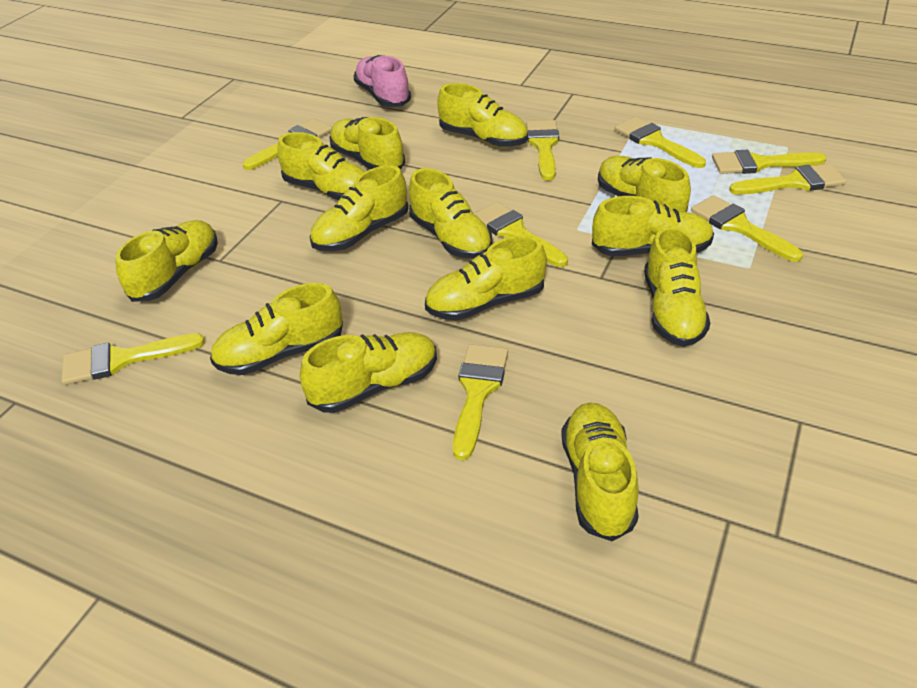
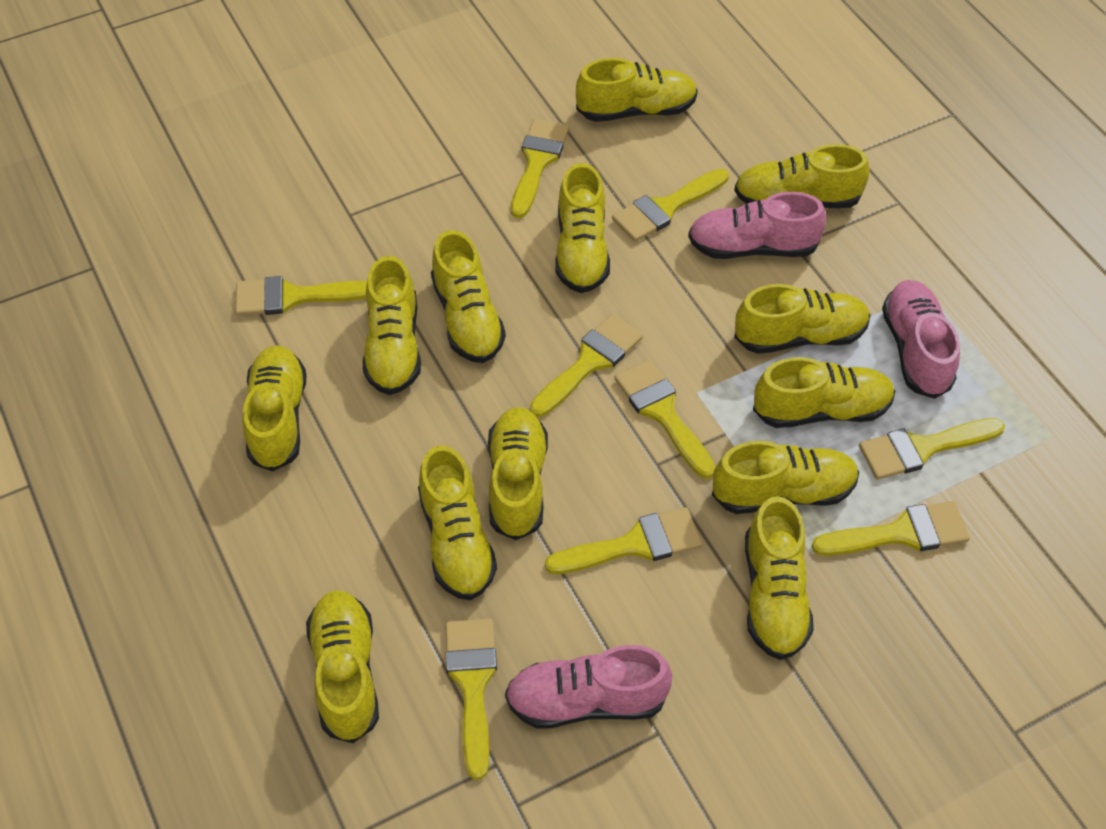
pink shoe: 1 -> 3

